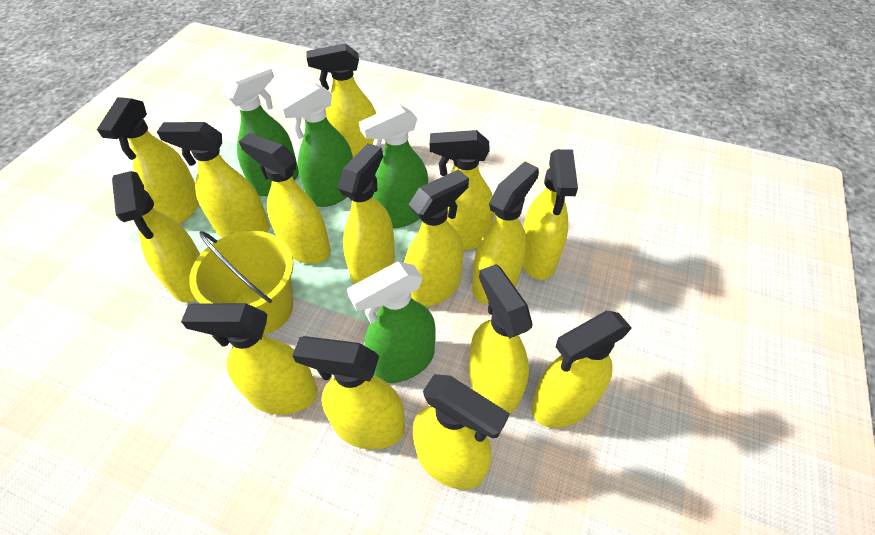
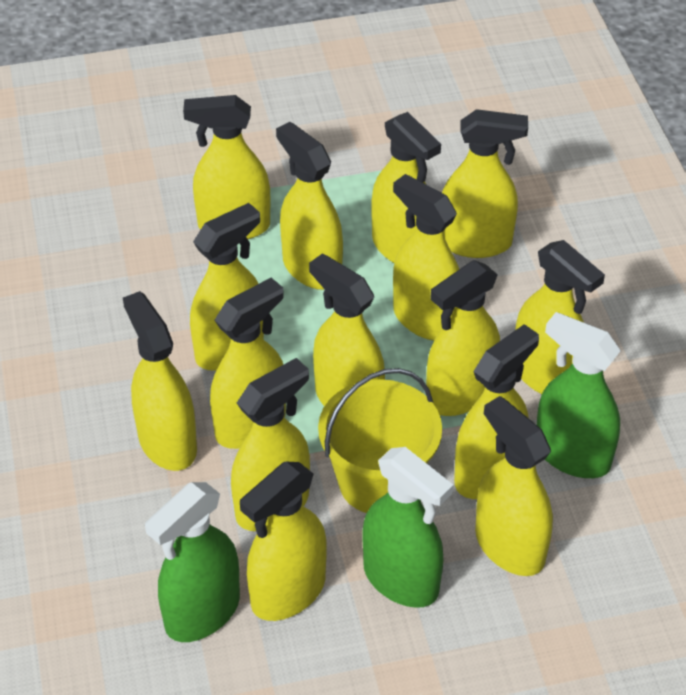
green spray bottle: 4 -> 3

